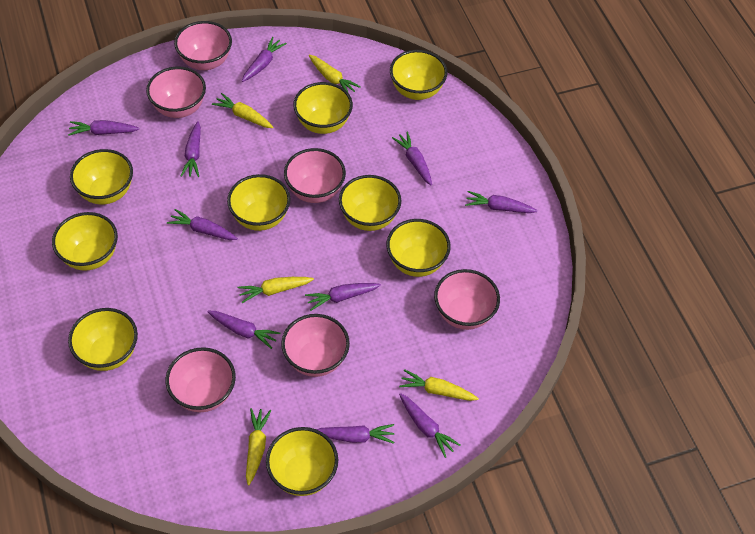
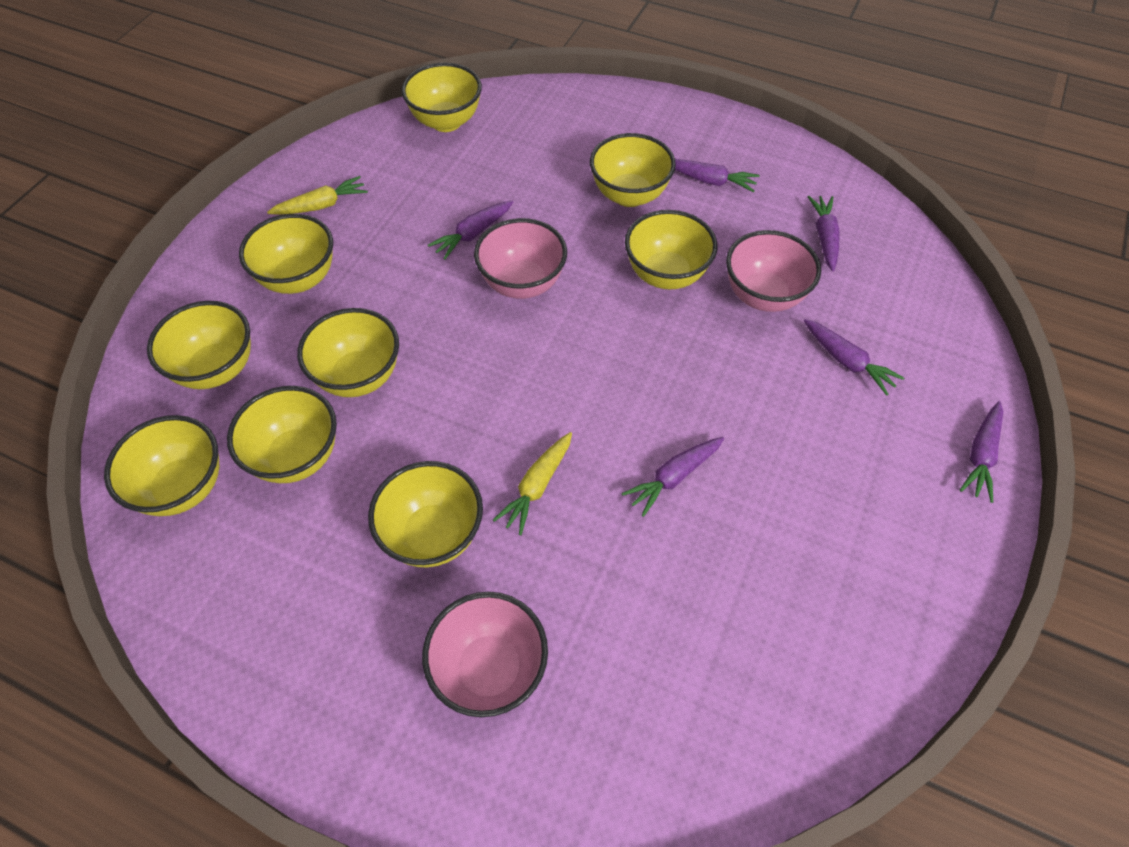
pink bowl: 6 -> 3
purple carrot: 10 -> 6
yellow carrot: 5 -> 2

